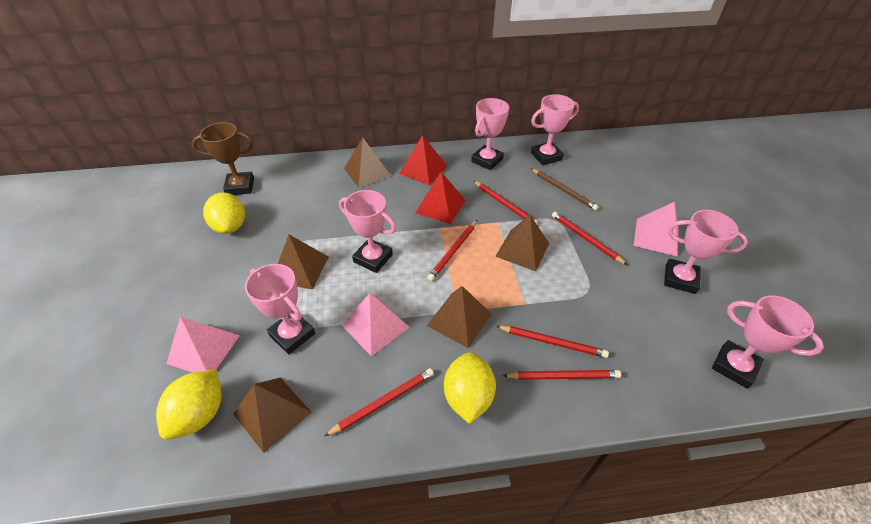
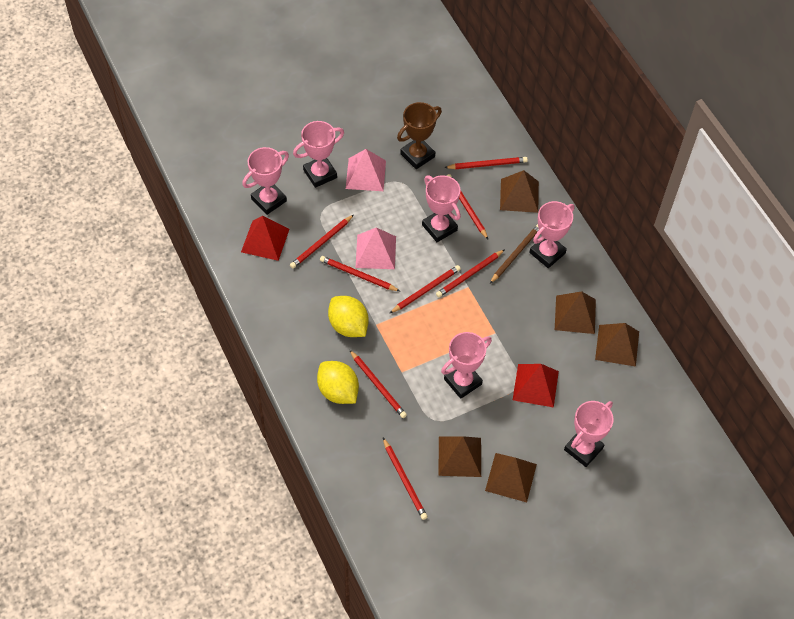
pink pyramid: 3 -> 2
red pencil: 6 -> 8
yellow lemon: 3 -> 2

